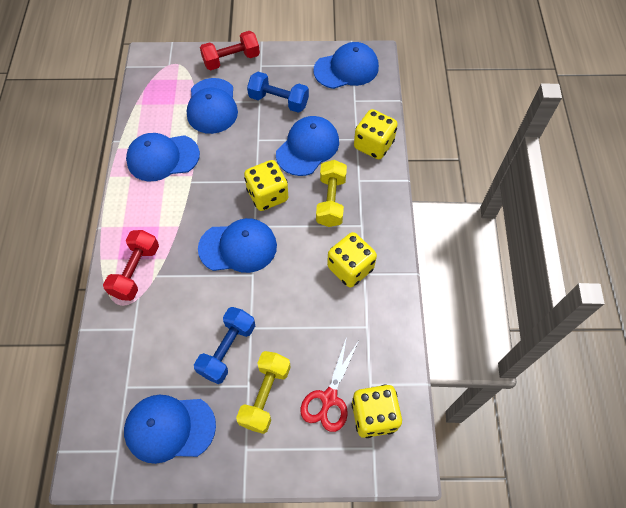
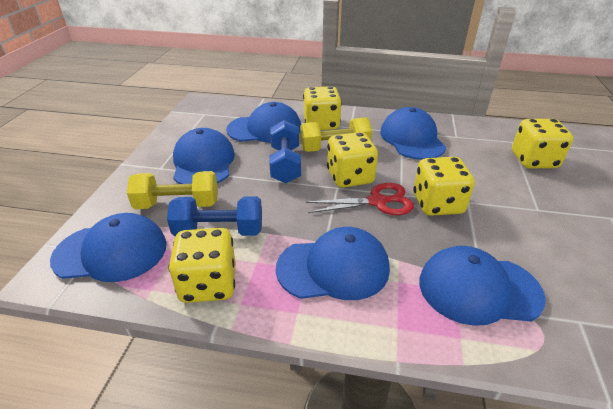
red dumbbell: 2 -> 0
yellow dice: 4 -> 5

